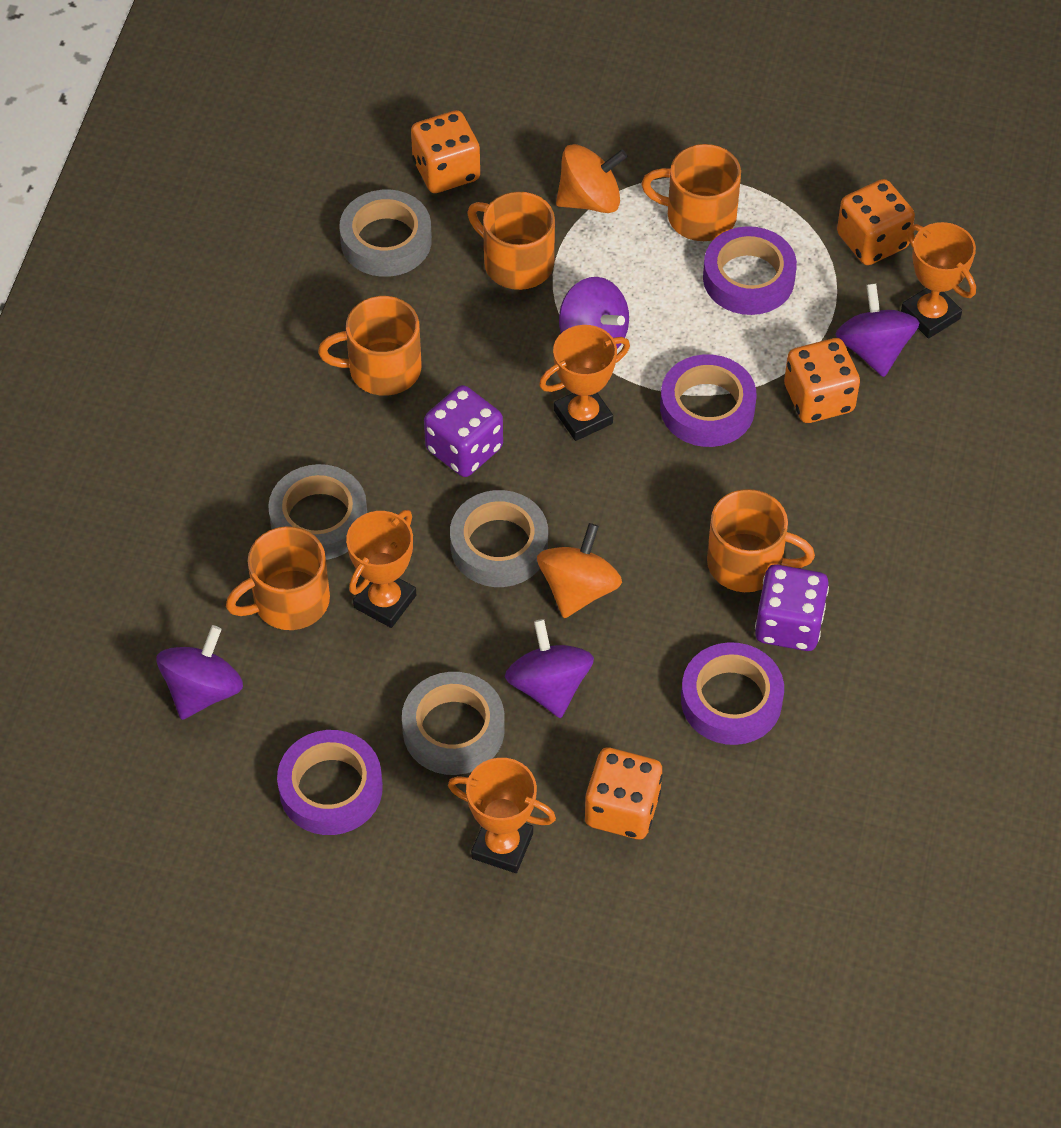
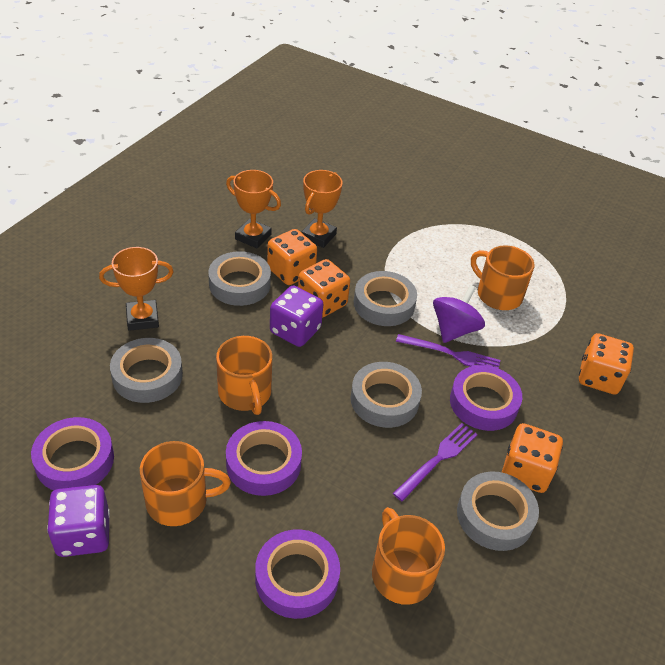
grey tape: 4 -> 5
orange mug: 5 -> 4
orange spinning top: 2 -> 0
orange trophy: 4 -> 3
purple fork: 0 -> 2
purple spinning top: 4 -> 1

